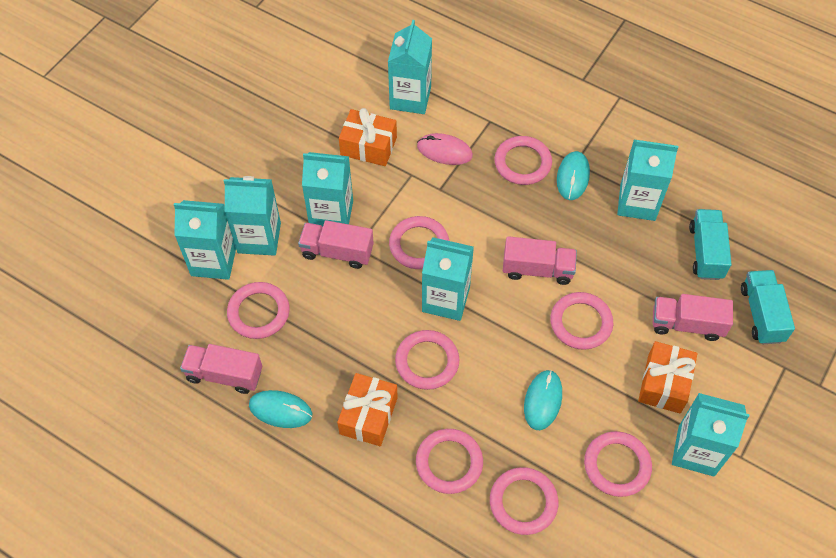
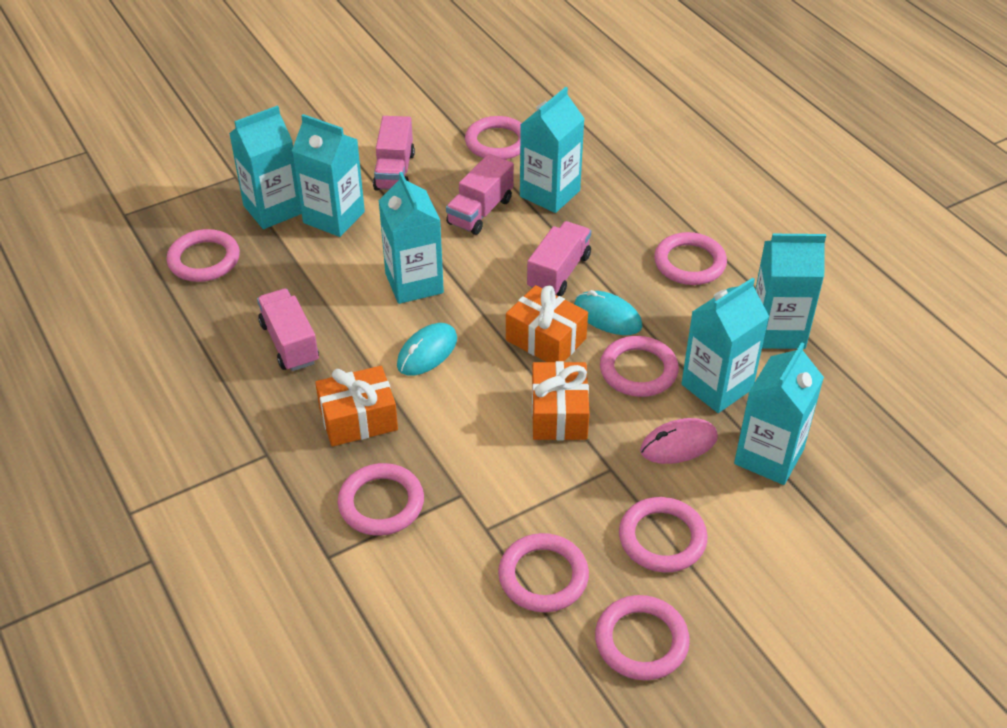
turquoise mouse: 3 -> 2
turquoise truck: 2 -> 0

